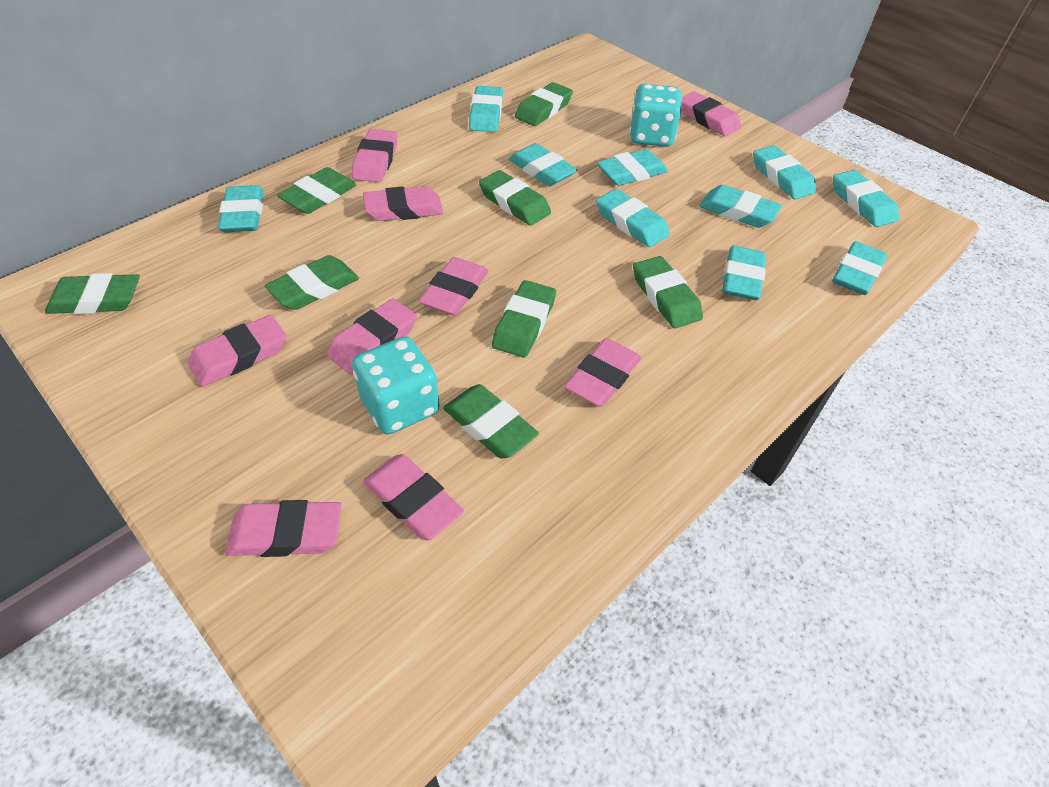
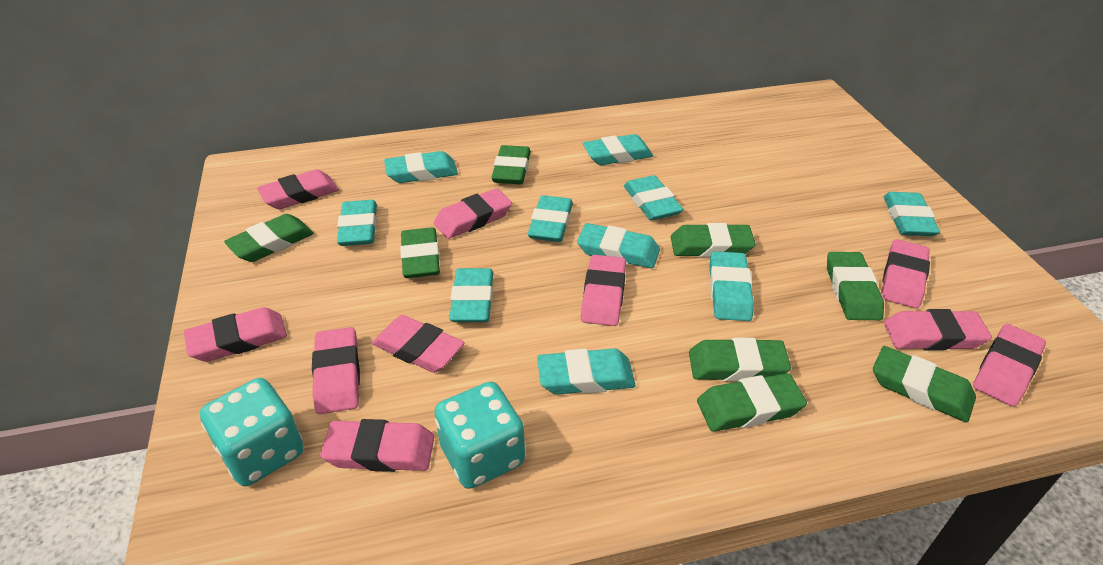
pink eraser: 9 -> 10

